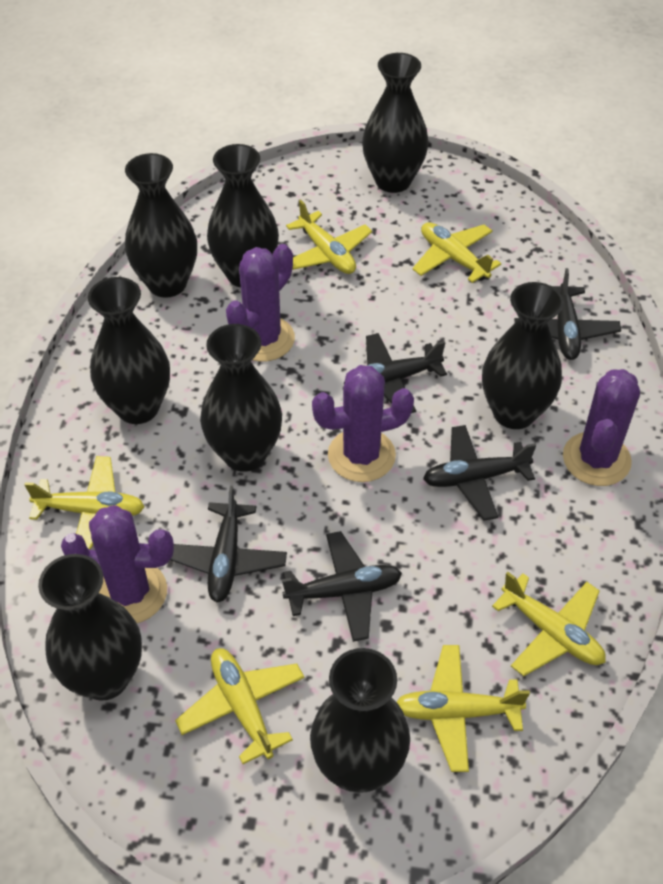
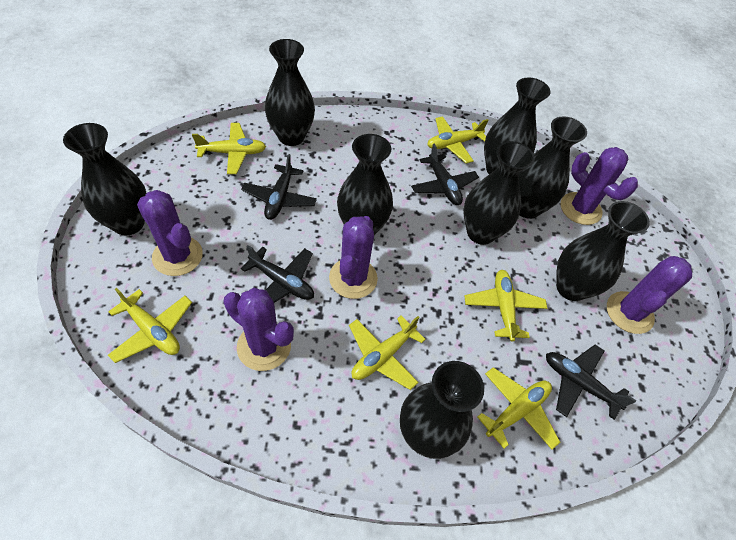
black plane: 5 -> 4
purple cactus: 4 -> 5

